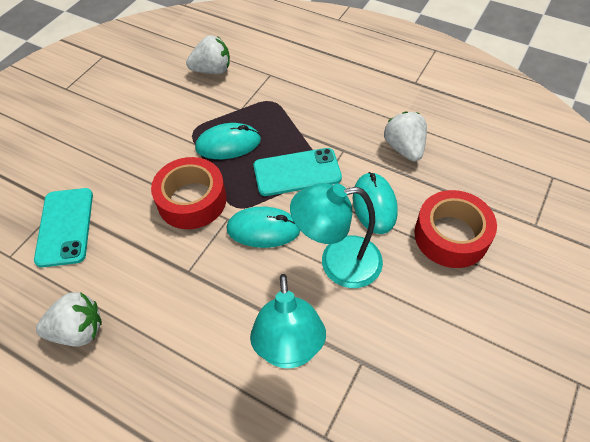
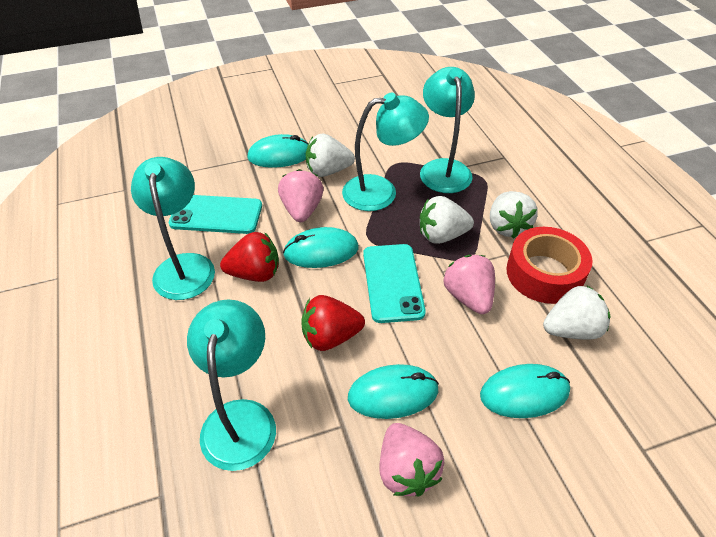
pink strawberry: 0 -> 3
red strawberry: 0 -> 2
red tape: 2 -> 1
turquoise lamp: 2 -> 4
turquoise mouse: 3 -> 4
white strawberry: 3 -> 4

